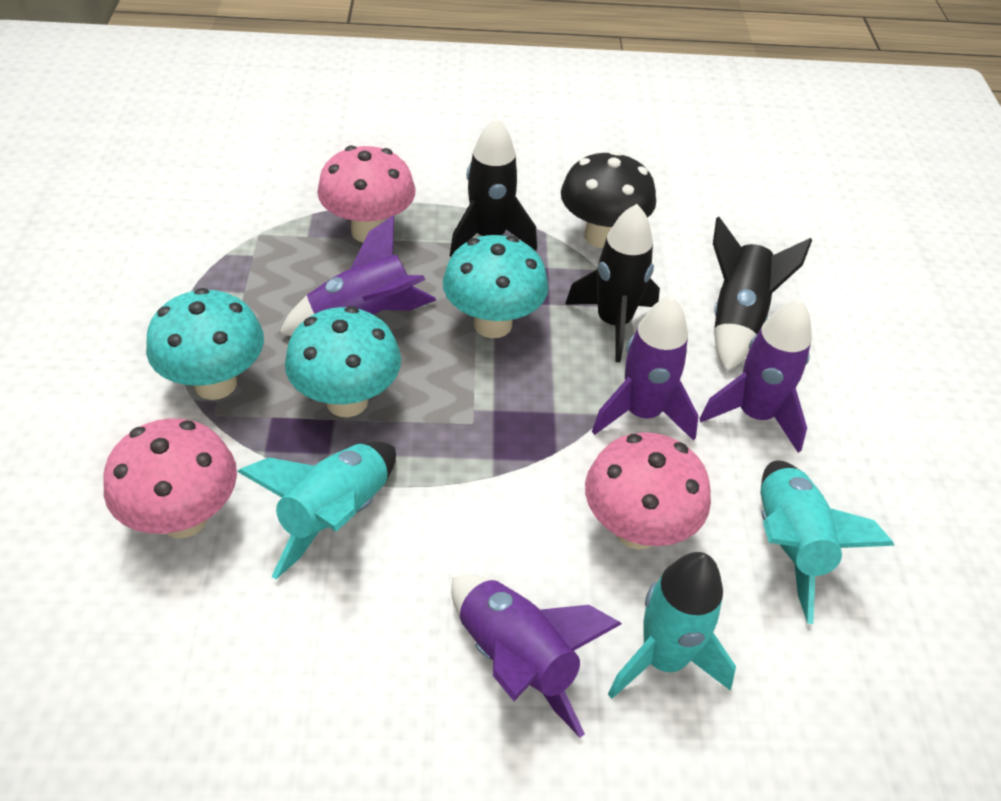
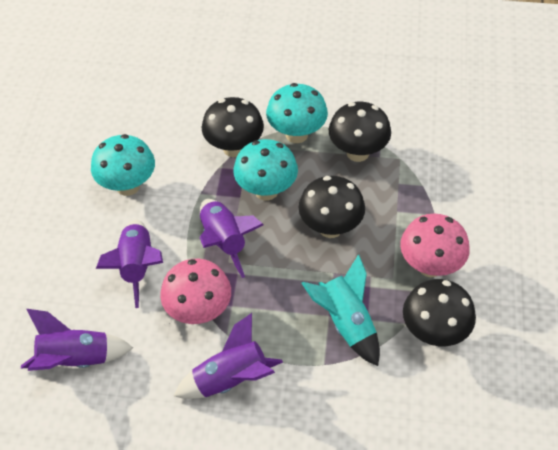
black mushroom: 1 -> 4
black rocket: 3 -> 0
pink mushroom: 3 -> 2
turquoise rocket: 3 -> 1

